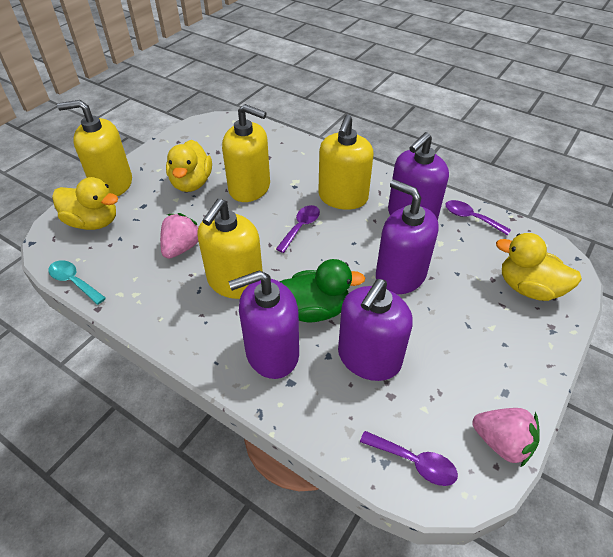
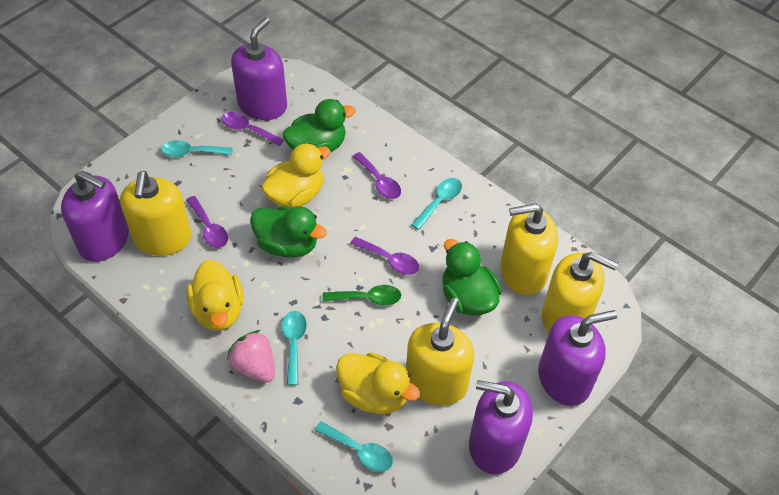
green duck: 1 -> 3
green spoon: 0 -> 1
pink strawberry: 2 -> 1
purple spoon: 3 -> 4
turquoise spoon: 1 -> 4

